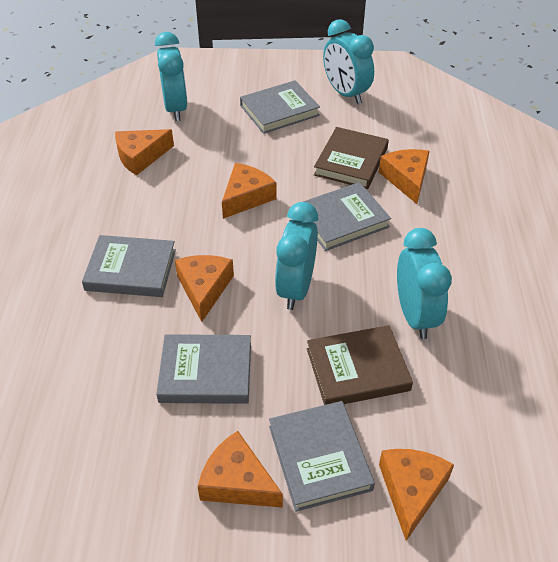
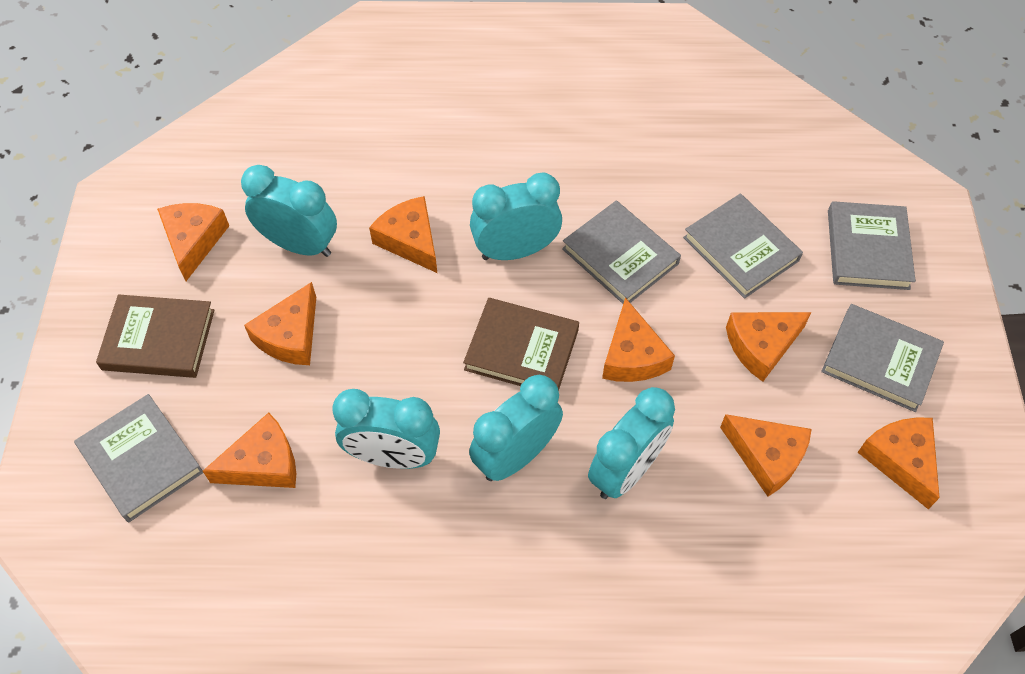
orange cheese: 6 -> 8
turquoise clock: 4 -> 5

